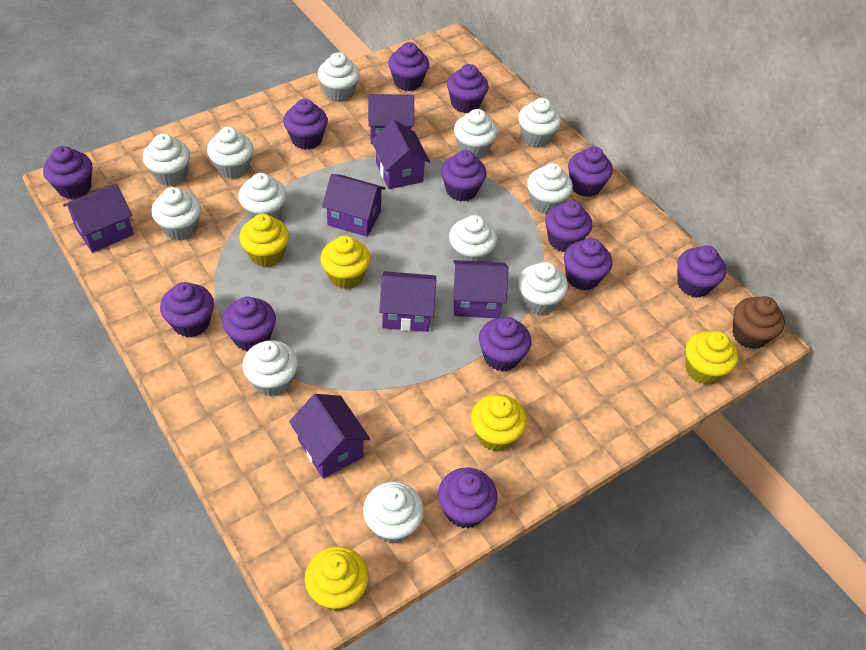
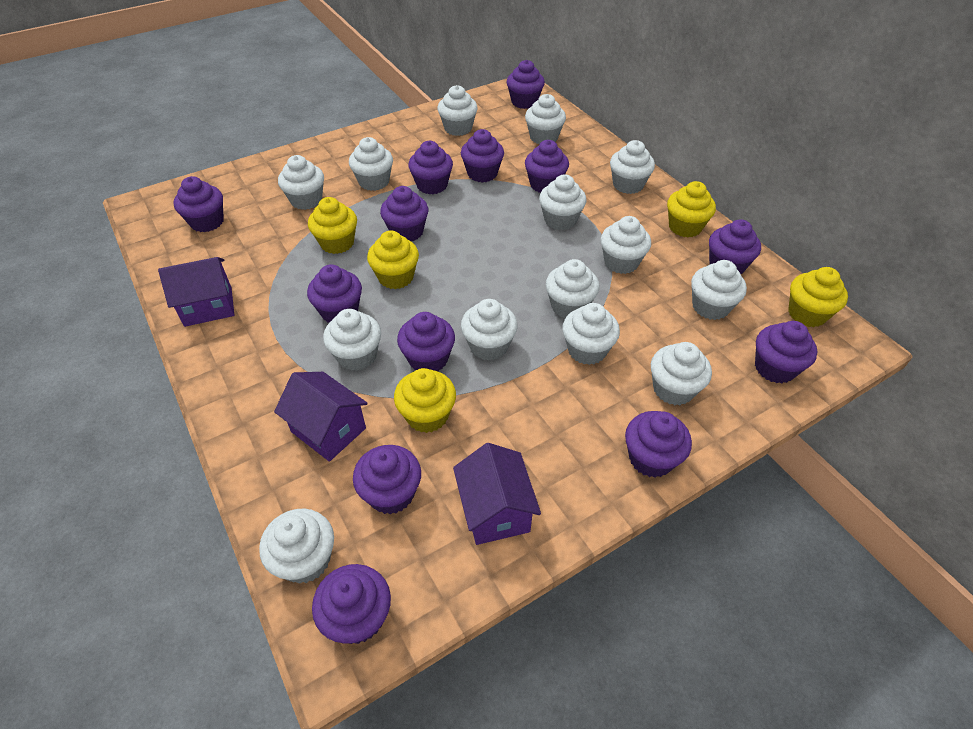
brown cupcake: 1 -> 0
purple house: 7 -> 3
white cupcake: 12 -> 14

